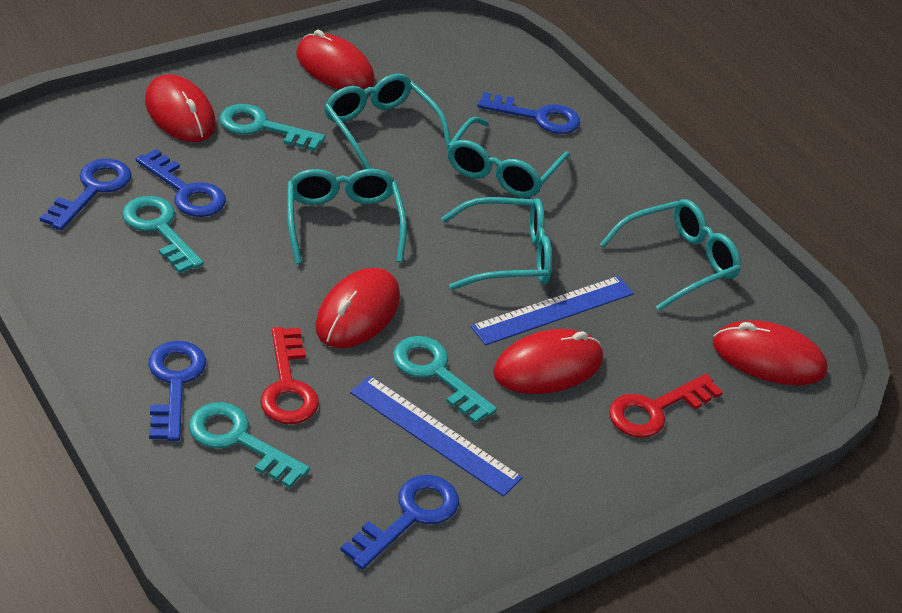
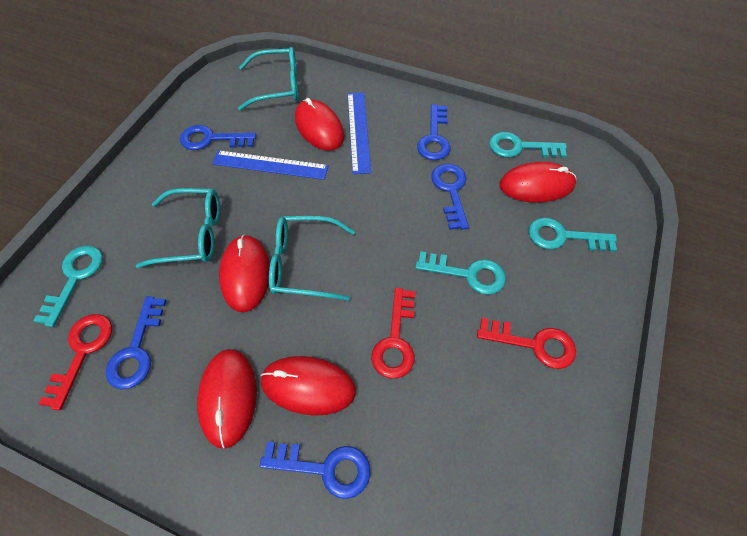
red key: 2 -> 3
turquoise glasses: 5 -> 3

